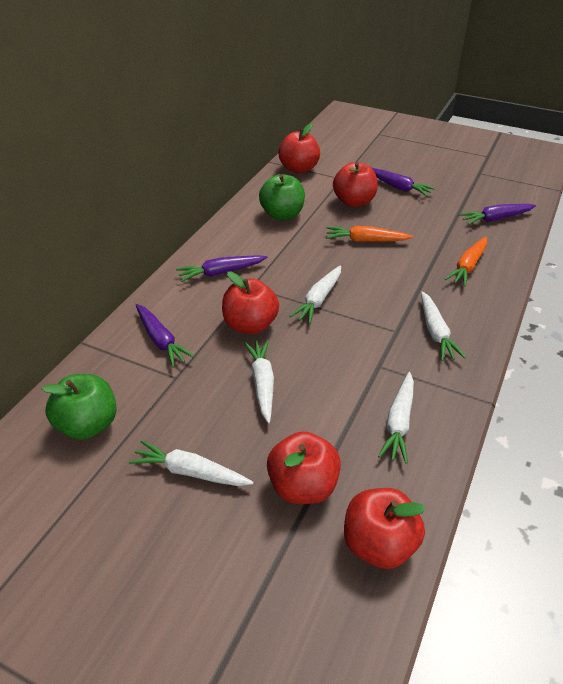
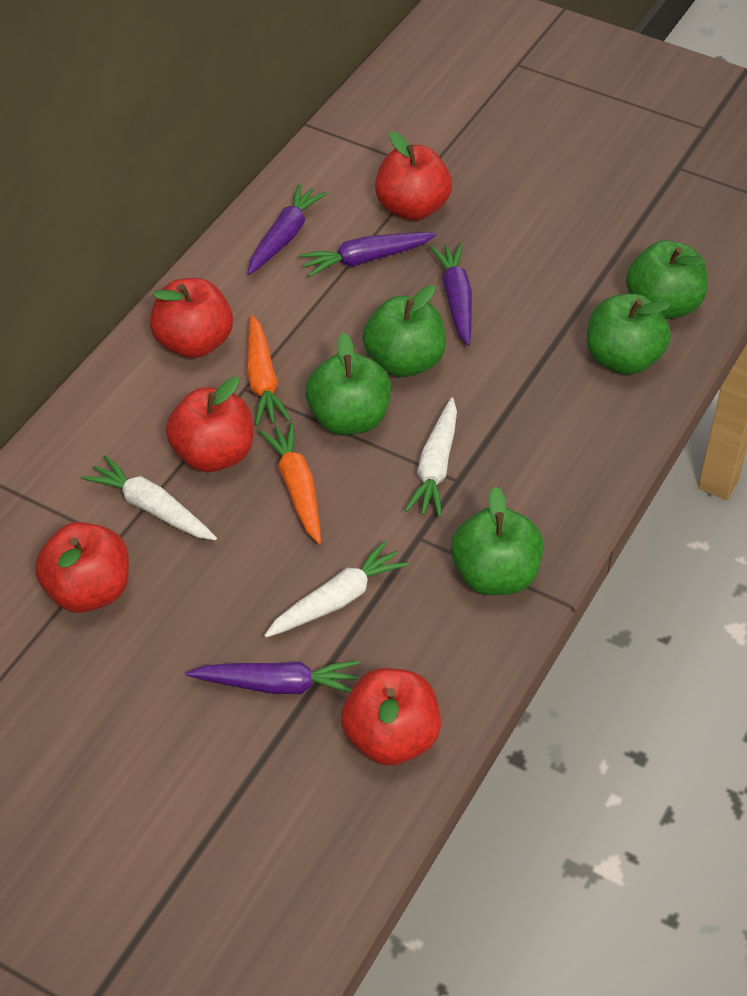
green apple: 2 -> 5
white carrot: 5 -> 3

